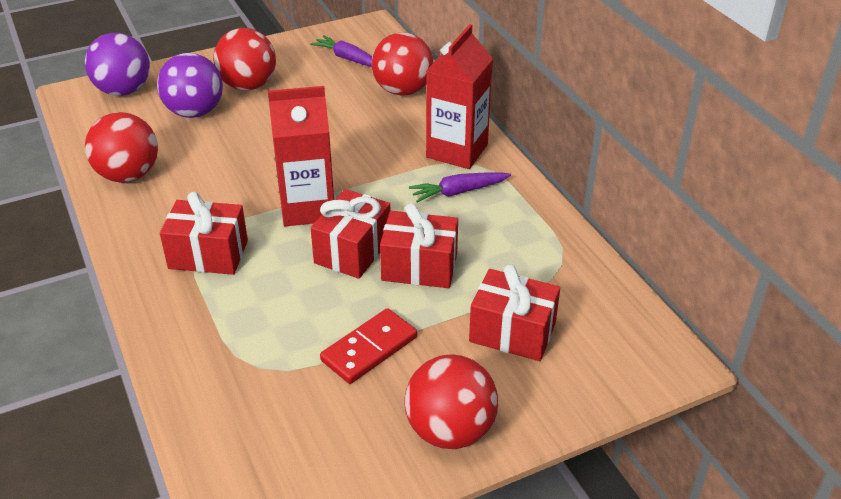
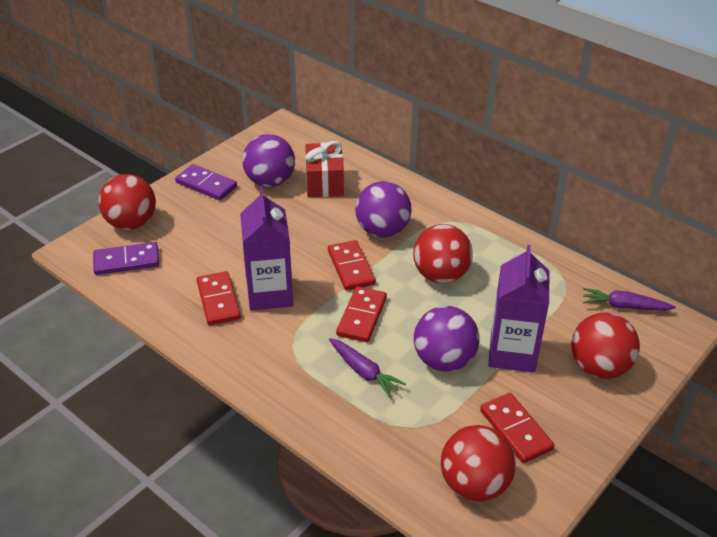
purple ball: 2 -> 3
purple carton: 0 -> 2
purple domino: 0 -> 2
red carton: 2 -> 0
red domino: 1 -> 4
red gift: 4 -> 1

